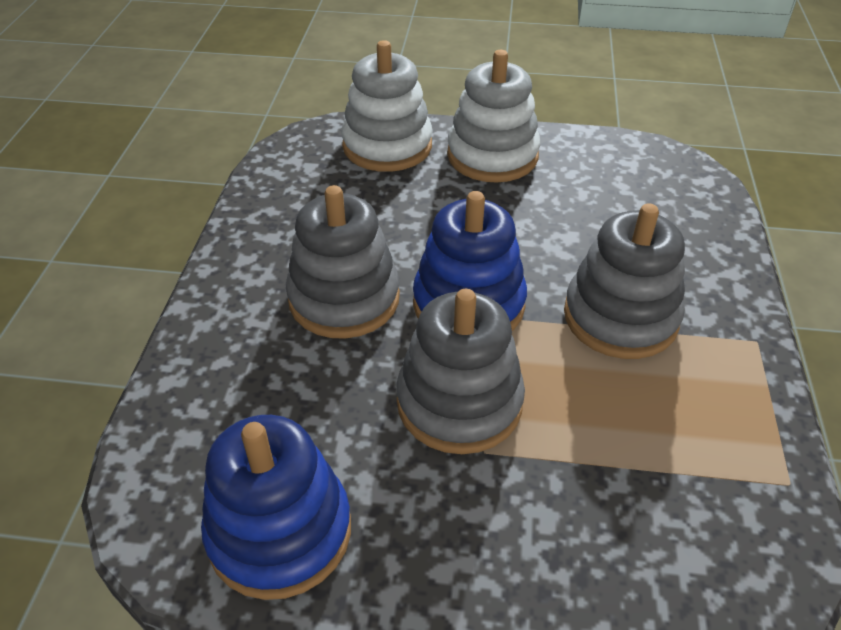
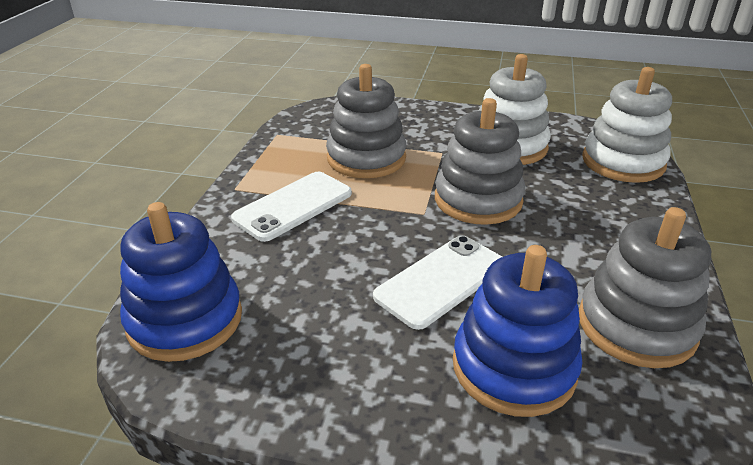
white phone: 0 -> 2

